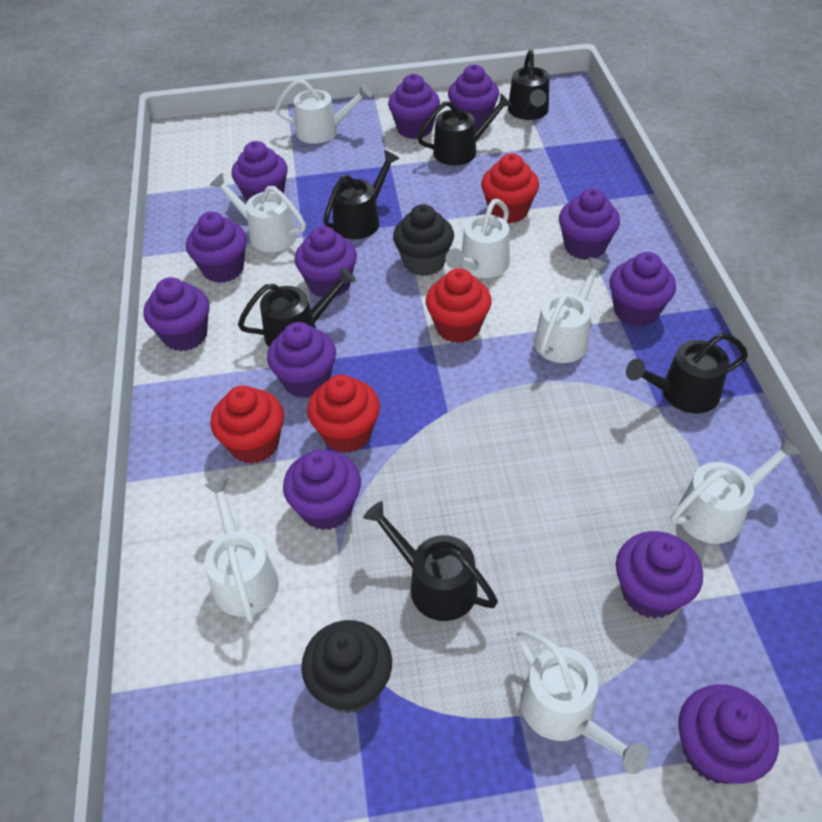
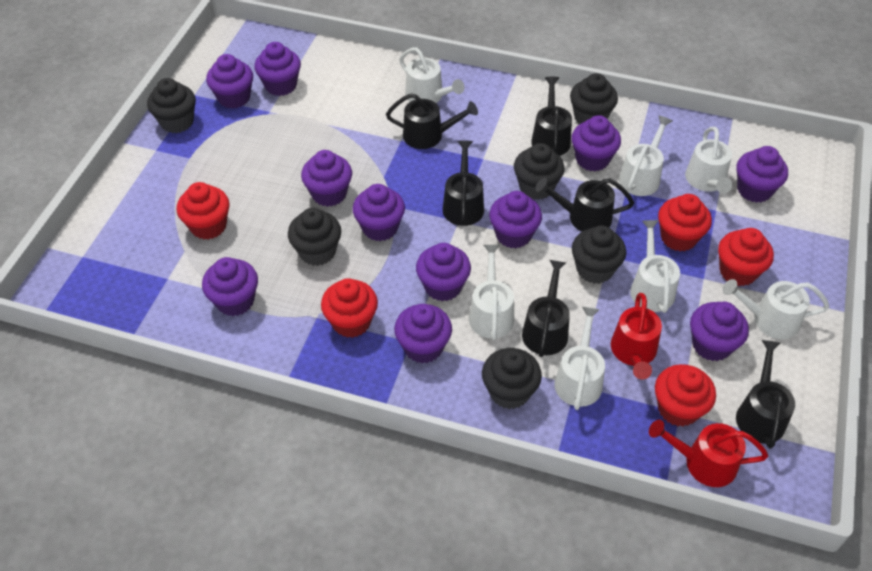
black cupcake: 2 -> 6
purple cupcake: 12 -> 11
red cupcake: 4 -> 5
red watering can: 0 -> 2

